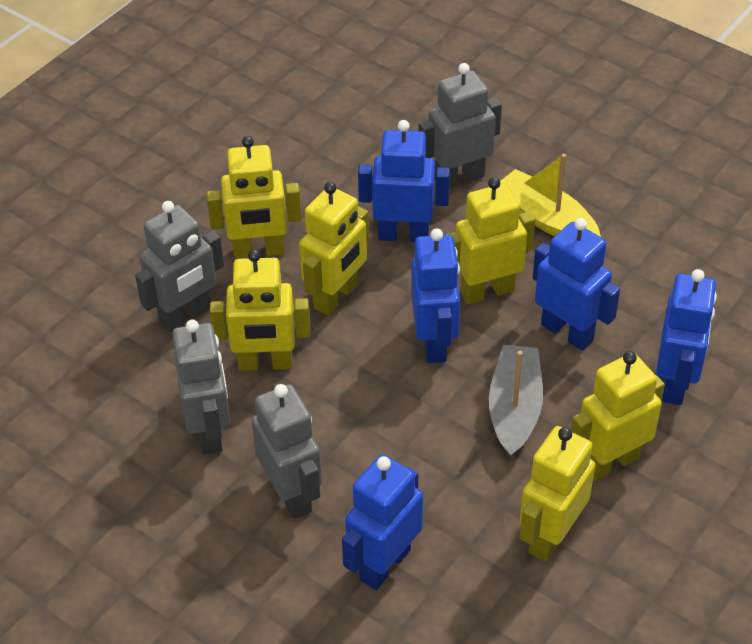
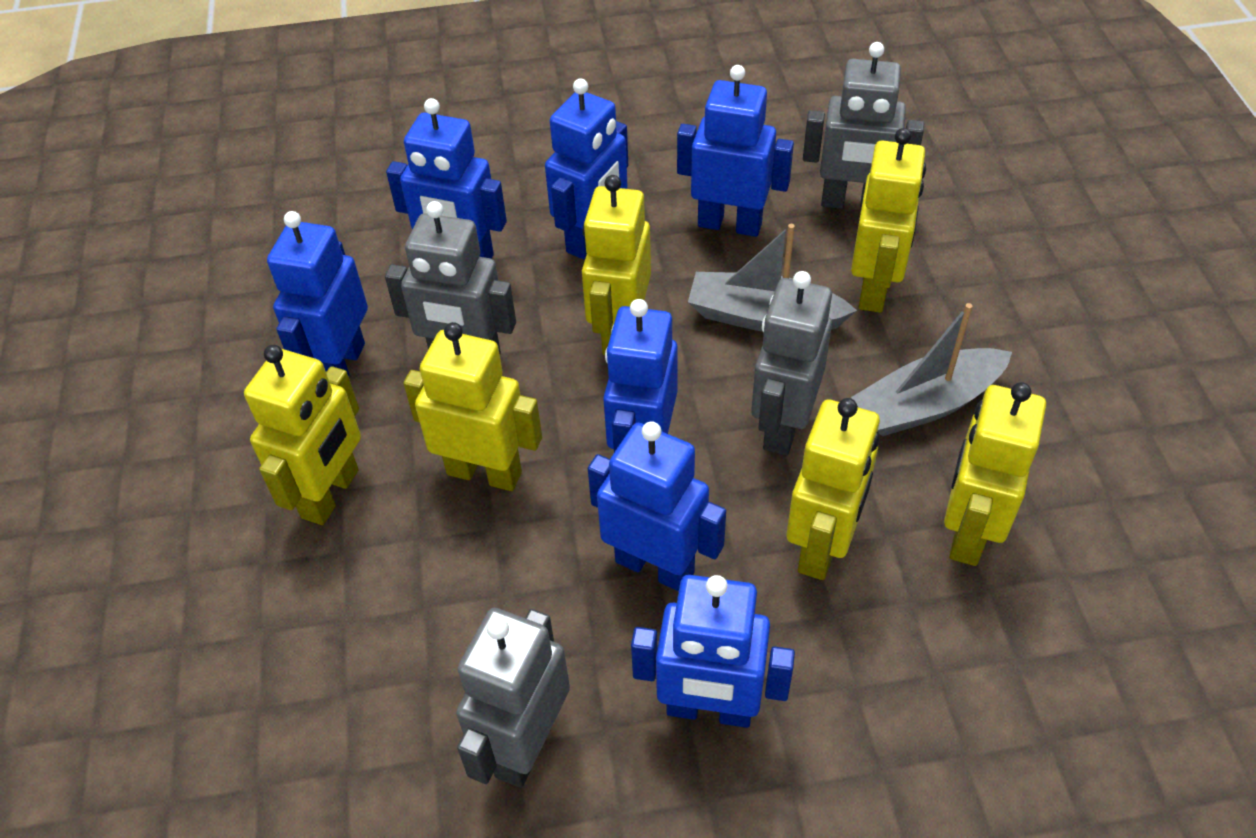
blue robot: 5 -> 7
grey boat: 1 -> 2
yellow boat: 1 -> 0

